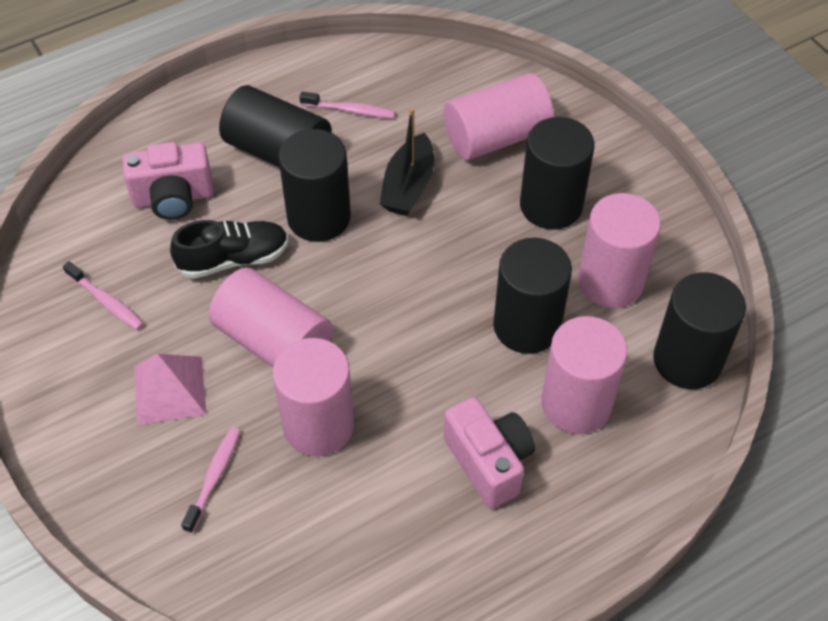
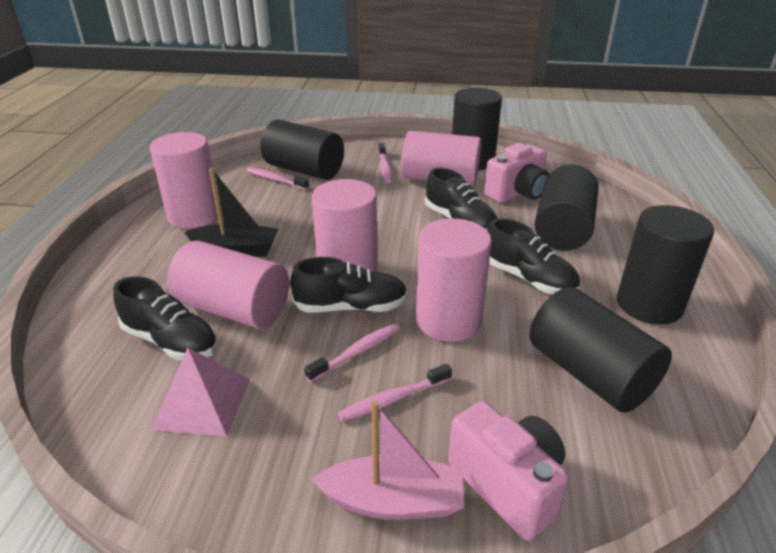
black shoe: 1 -> 4
pink boat: 0 -> 1
pink toothbrush: 3 -> 4

